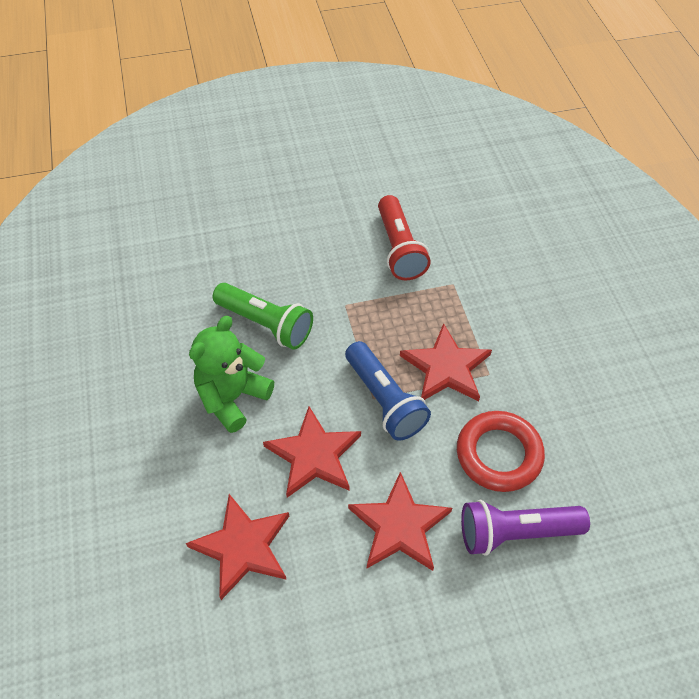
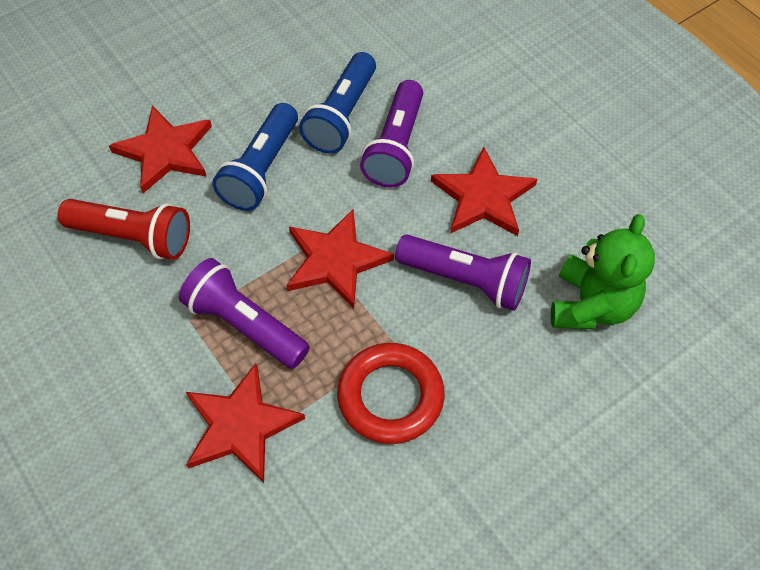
blue flashlight: 1 -> 2
green flashlight: 1 -> 0
purple flashlight: 1 -> 3

